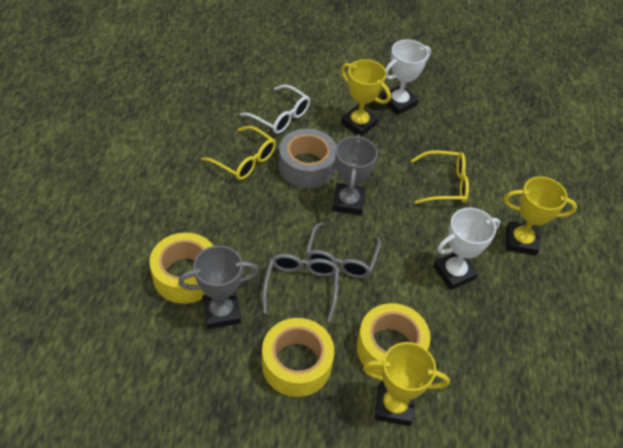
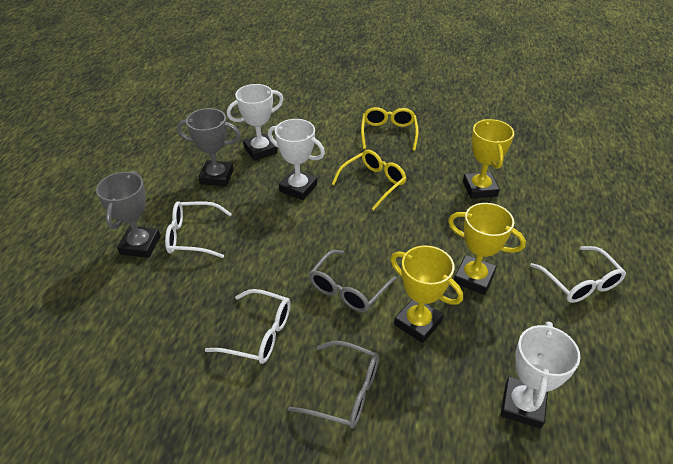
grey tape: 1 -> 0
white glasses: 1 -> 3
white trophy: 2 -> 3
yellow tape: 3 -> 0

